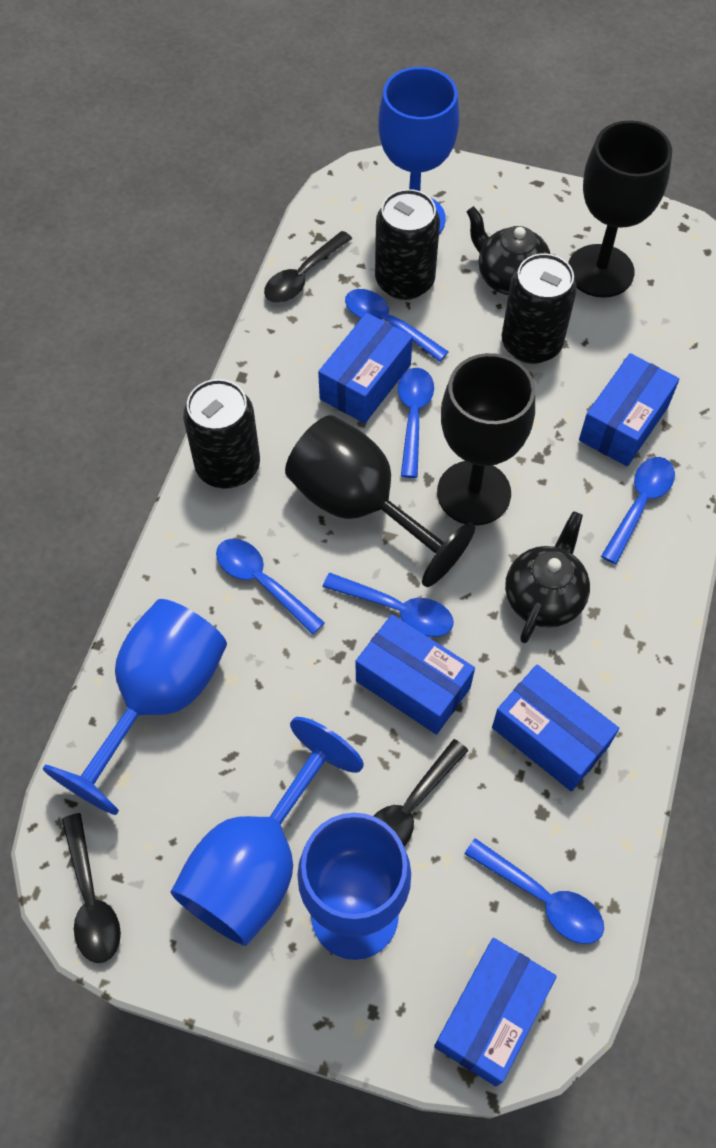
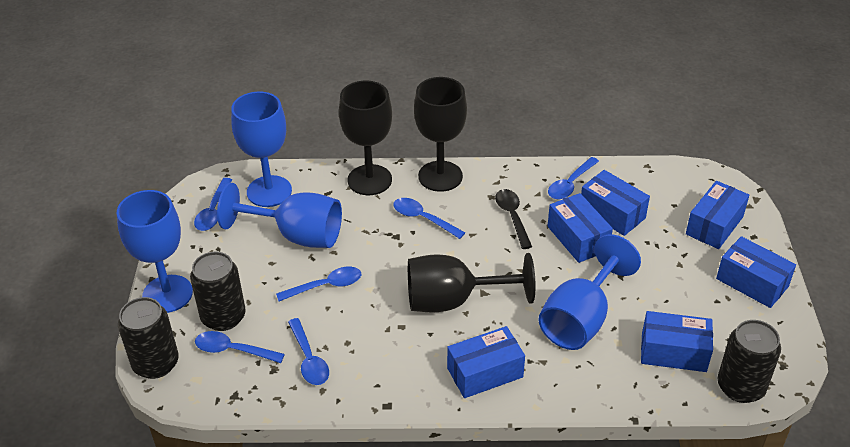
black spoon: 3 -> 1
black teapot: 2 -> 0
blue box: 5 -> 6

